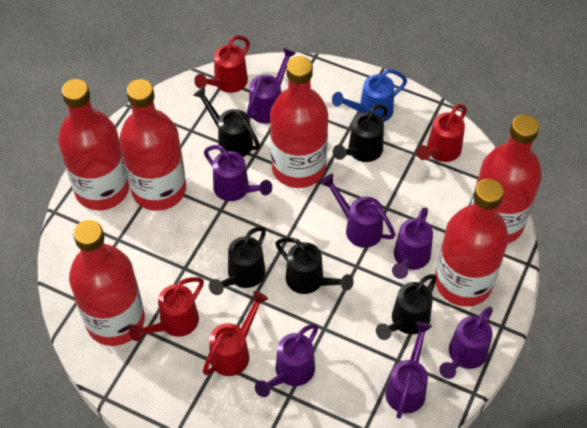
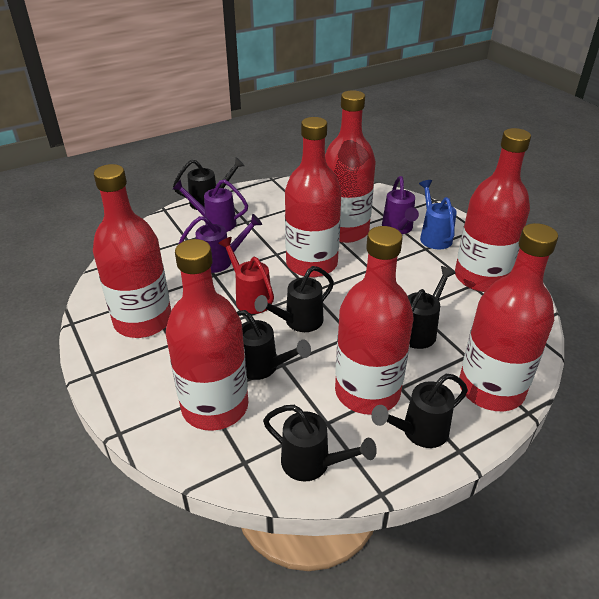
black watering can: 5 -> 6
purple watering can: 7 -> 3
red bottle: 6 -> 7
red watering can: 4 -> 1

